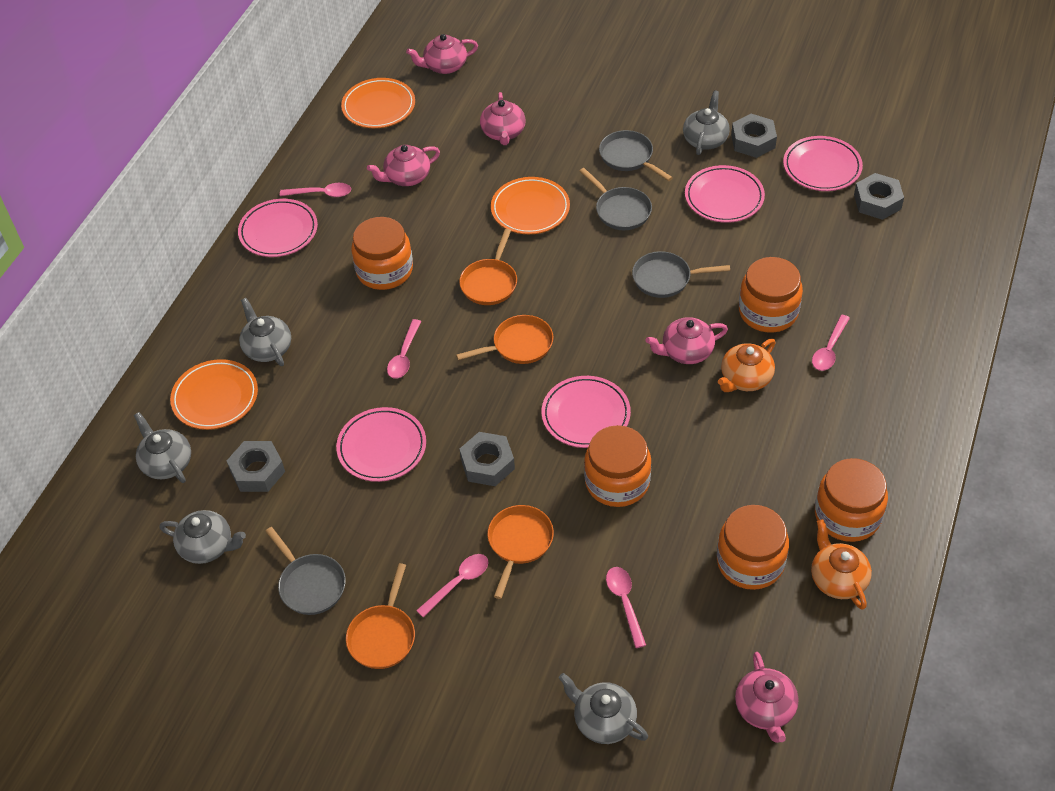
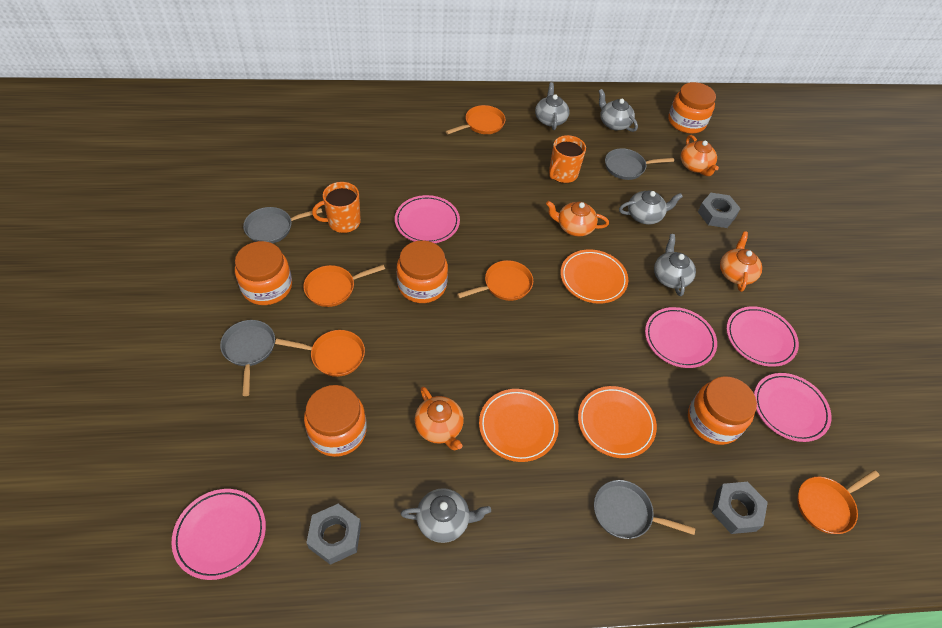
grey nut: 4 -> 3
orange mug: 0 -> 2
orange pan: 4 -> 5
orange teapot: 2 -> 4
pink spoon: 5 -> 0
pink teapot: 5 -> 0

